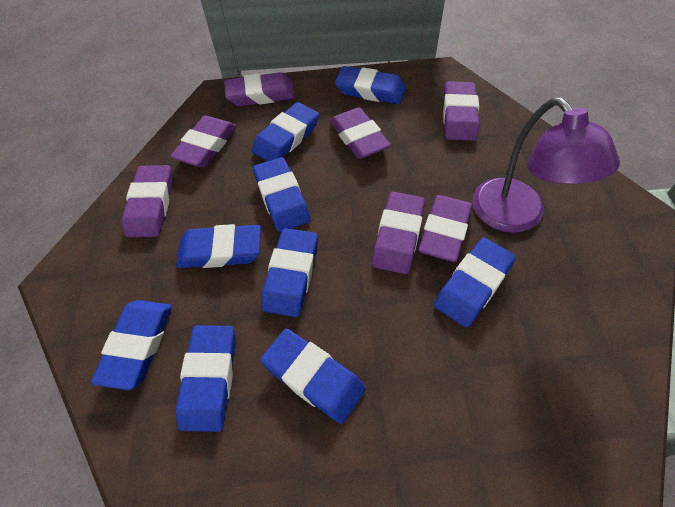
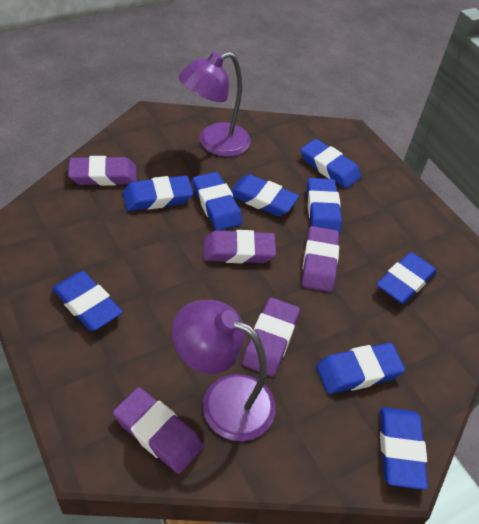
purple eraser: 7 -> 5
purple lamp: 1 -> 2

